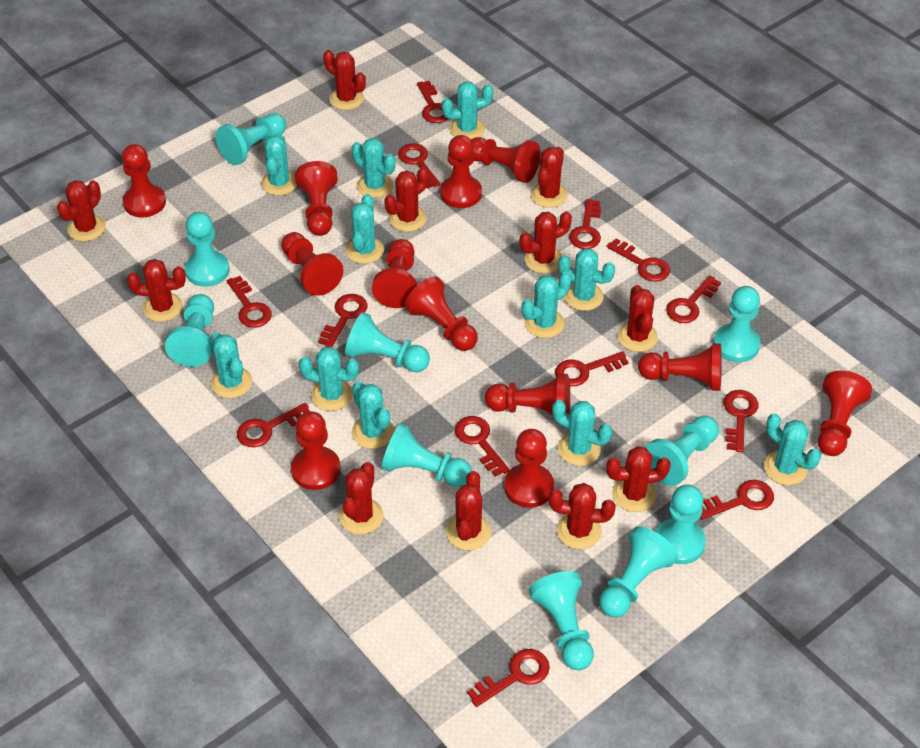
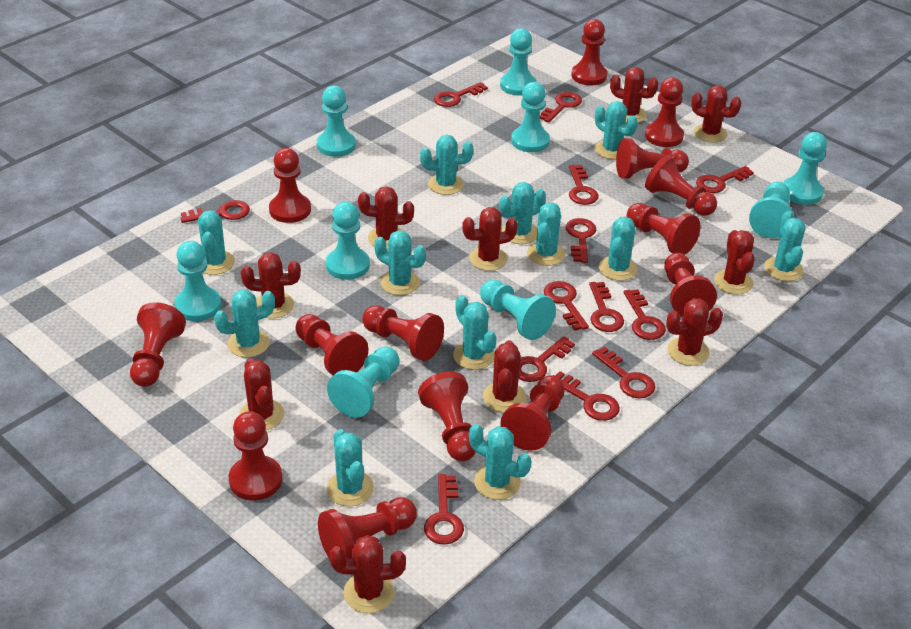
red cactus: 11 -> 10
red pawn: 12 -> 14
turquoise cactus: 11 -> 12
turquoise pawn: 10 -> 9

